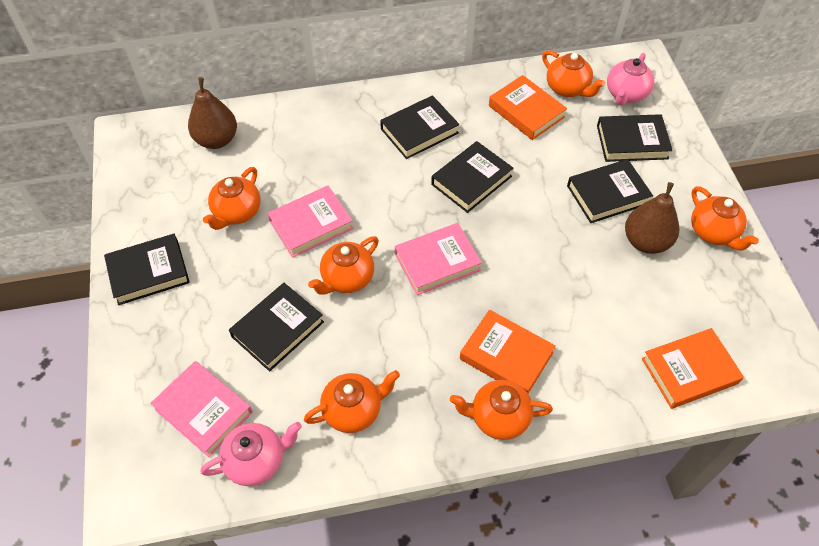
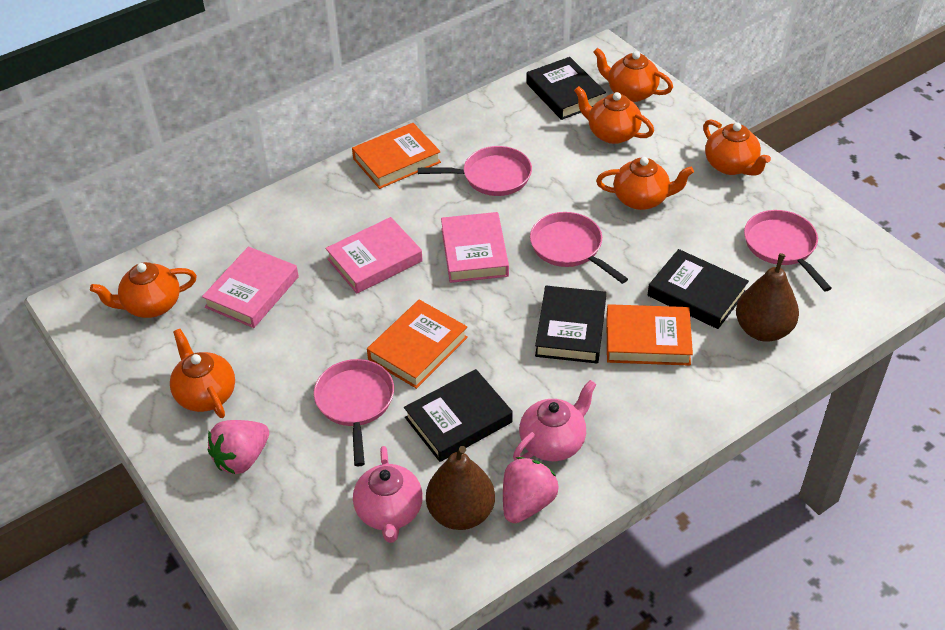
black book: 6 -> 4
pink pan: 0 -> 4
pink strawberry: 0 -> 2

